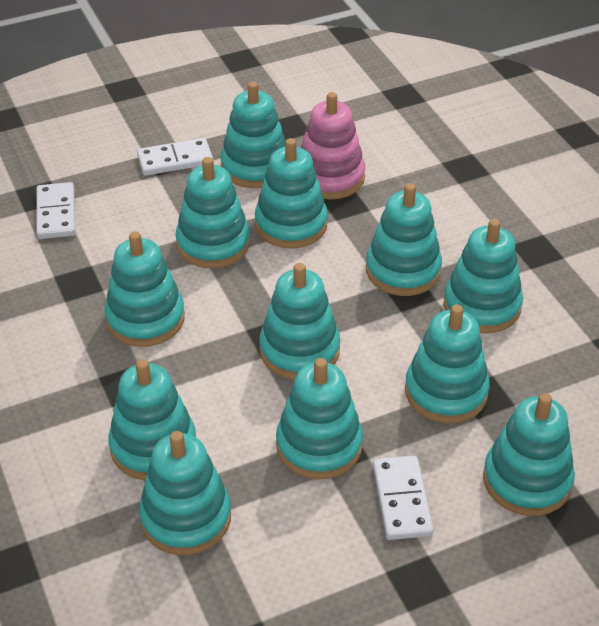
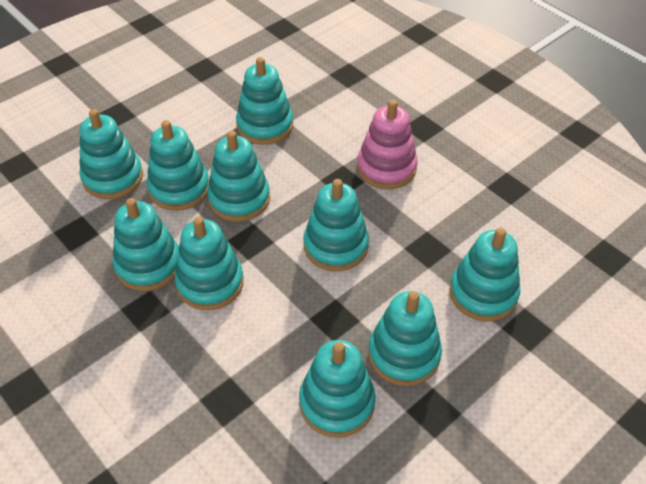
turquoise stacking toy: 12 -> 10
white domino: 3 -> 0

